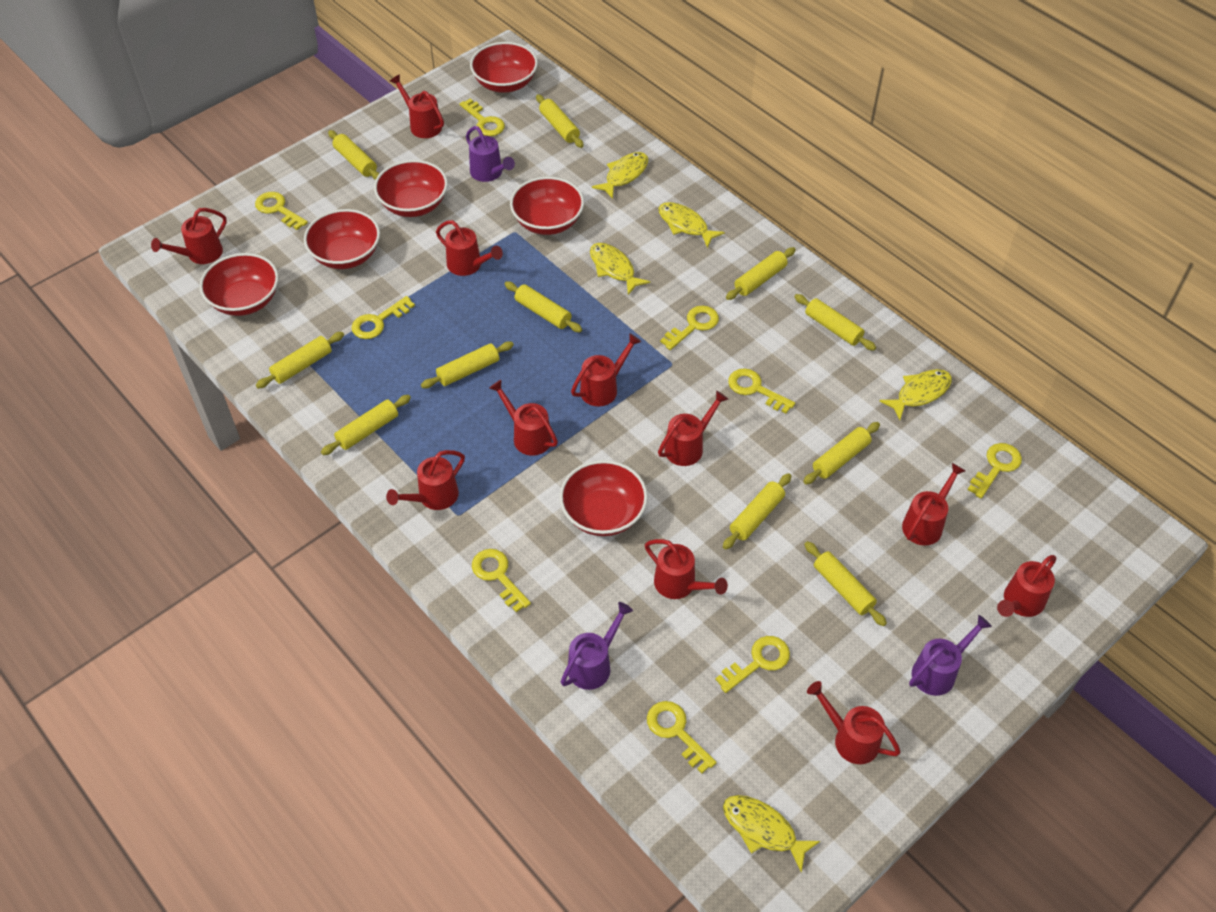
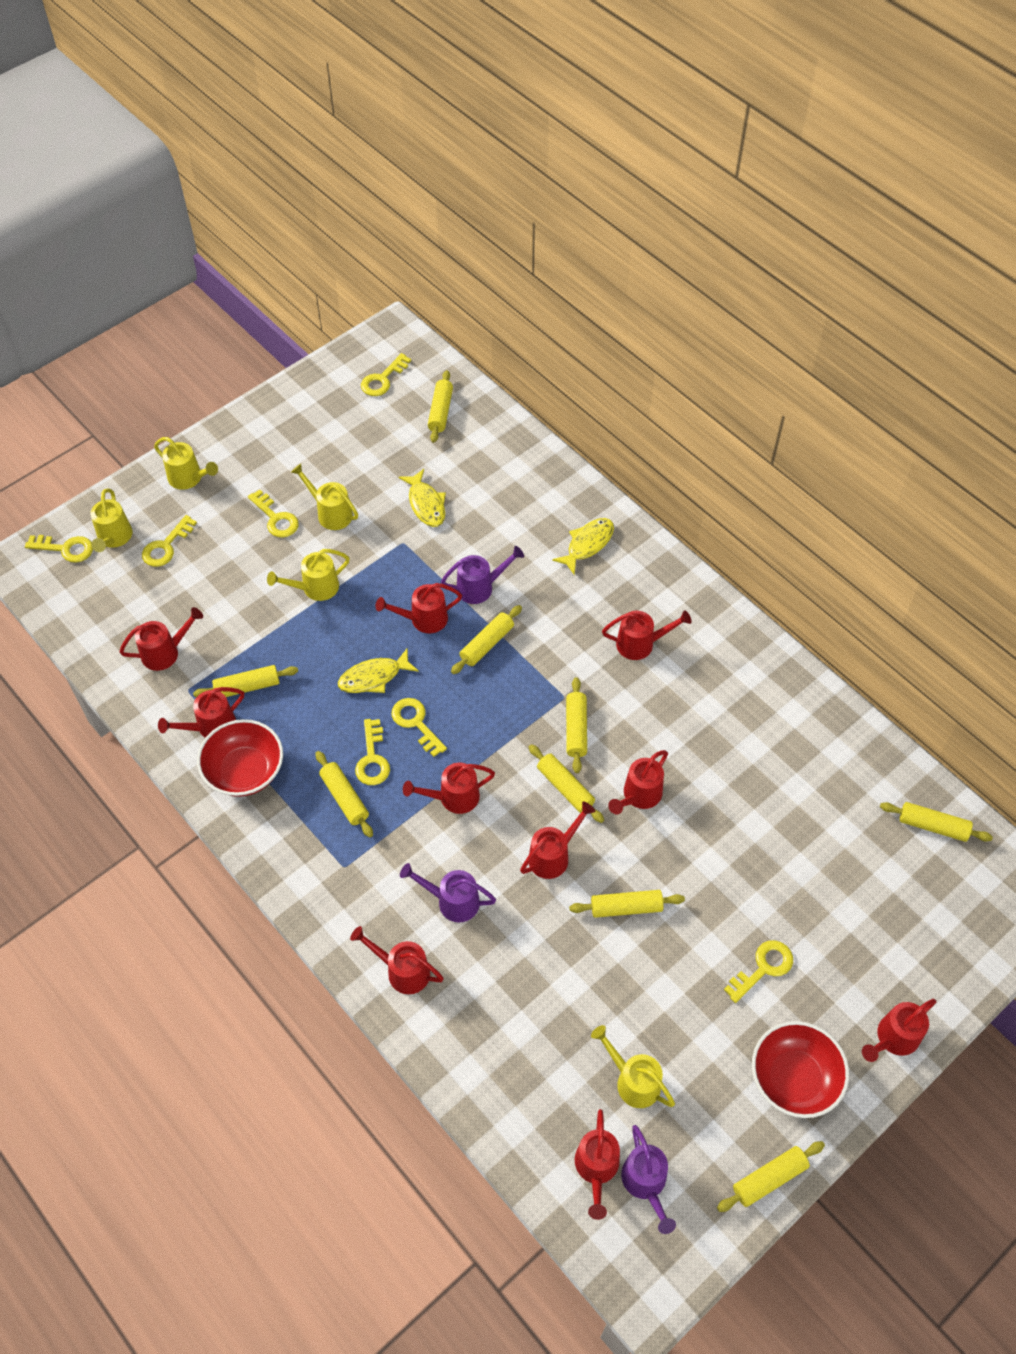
red bowl: 6 -> 2
red watering can: 11 -> 10
yellow fish: 5 -> 3
yellow key: 9 -> 7
yellow rolling pin: 11 -> 9
yellow watering can: 0 -> 5

